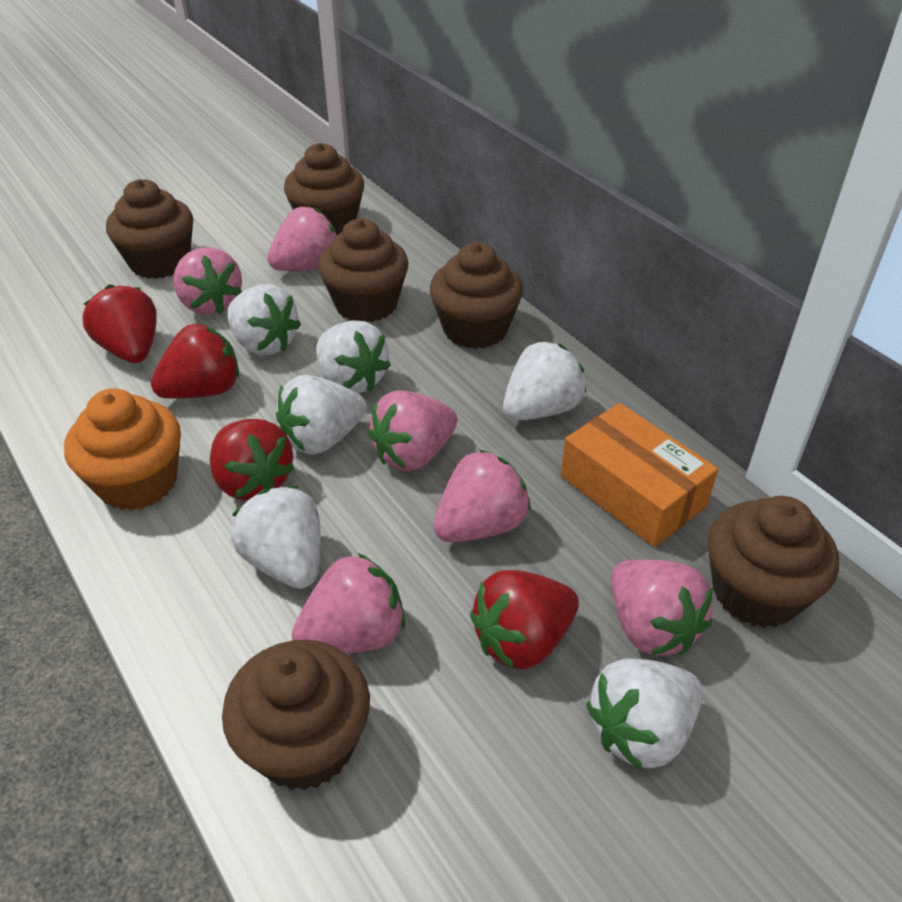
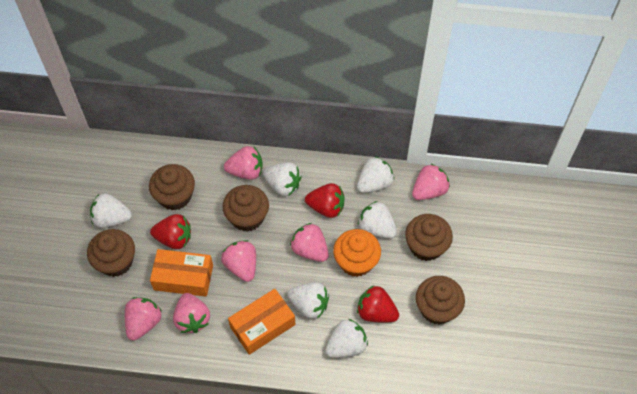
brown cupcake: 6 -> 5
orange box: 1 -> 2
red strawberry: 4 -> 3

